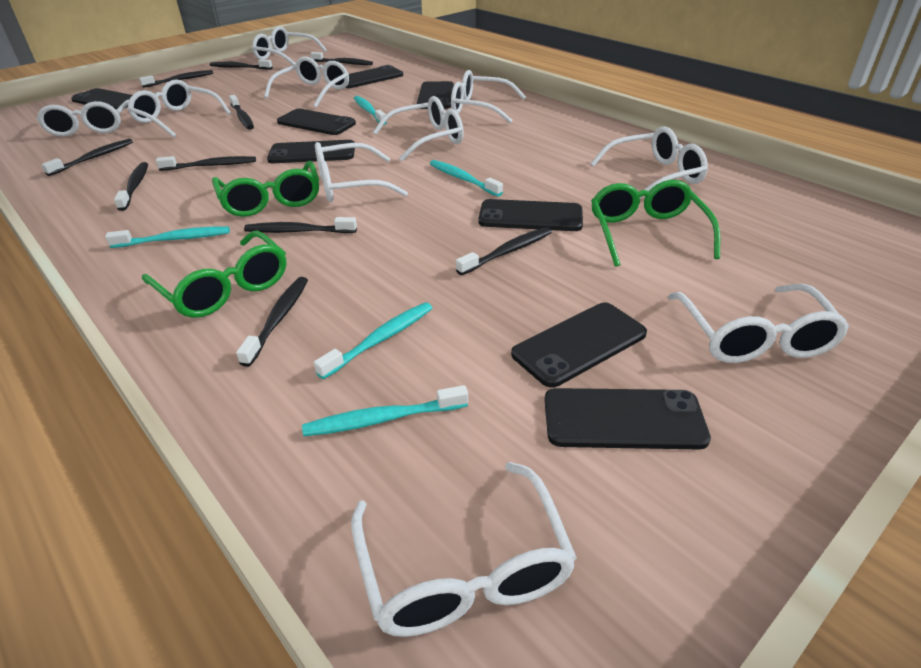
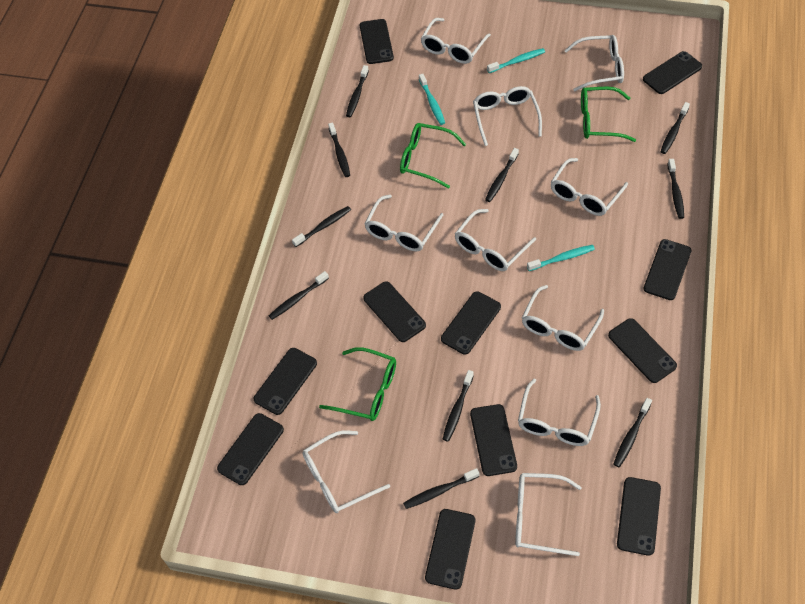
black phone: 8 -> 11
turquoise toothbrush: 5 -> 3

